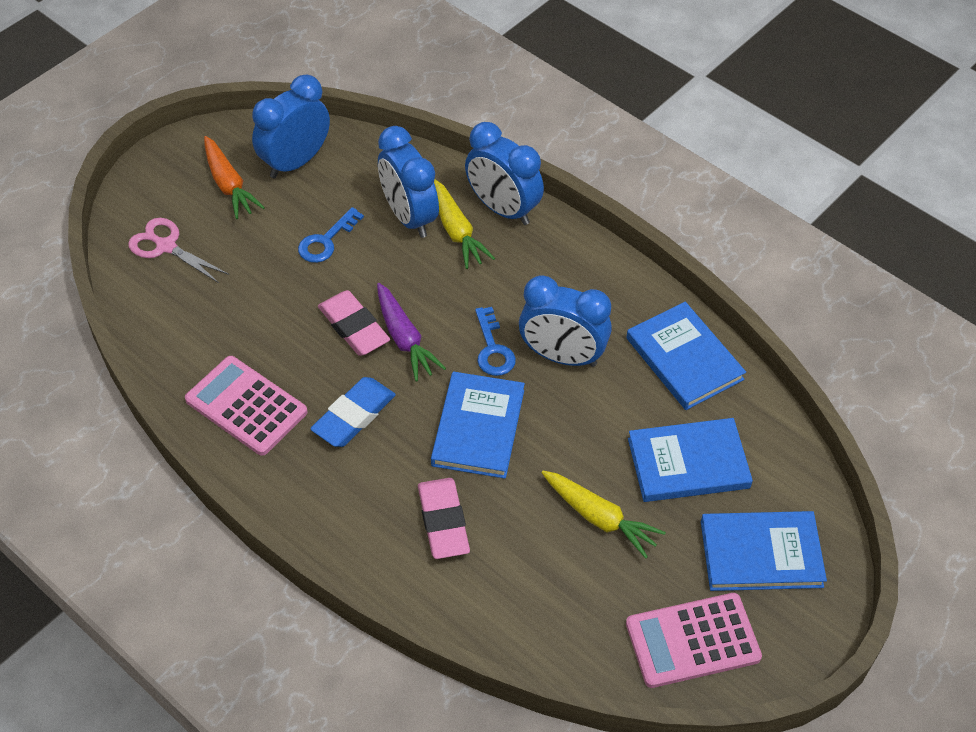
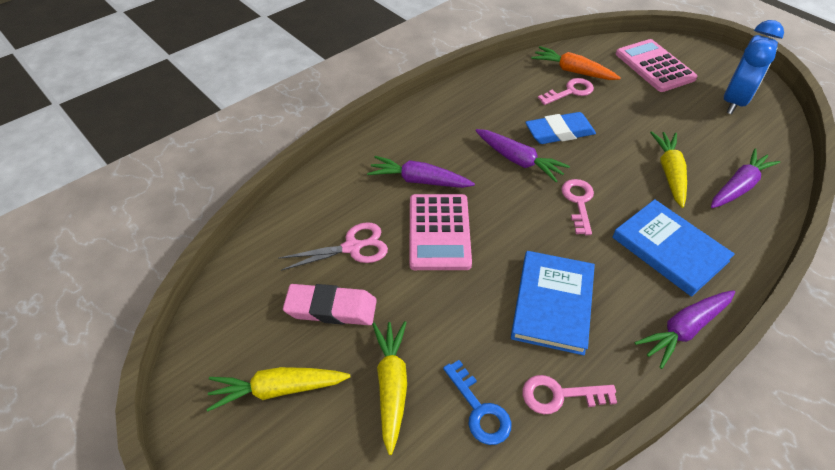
blue book: 4 -> 2
blue clock: 4 -> 1
blue key: 2 -> 1
pink eraser: 2 -> 1
pink key: 0 -> 3
purple carrot: 1 -> 4
yellow carrot: 2 -> 3

